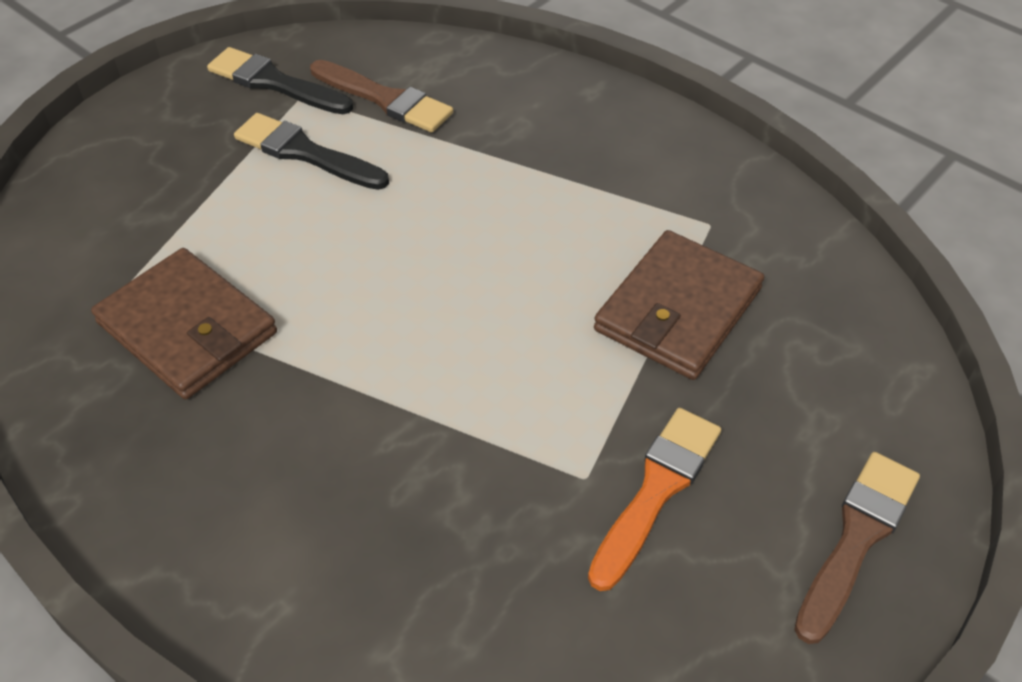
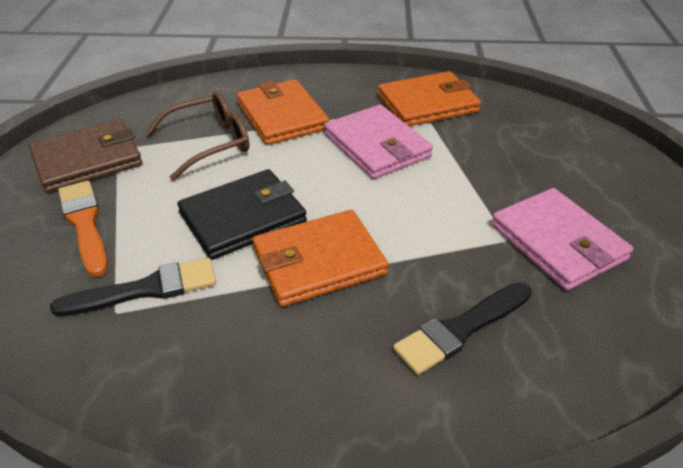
black wallet: 0 -> 1
brown brush: 2 -> 0
brown glasses: 0 -> 1
brown wallet: 2 -> 1
orange wallet: 0 -> 3
pink wallet: 0 -> 2

